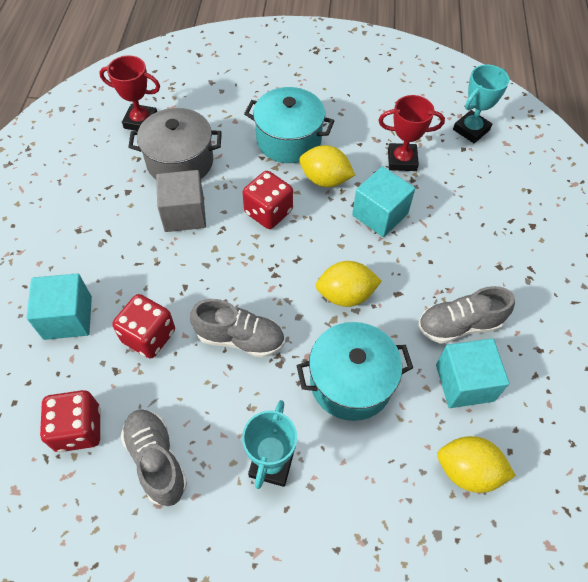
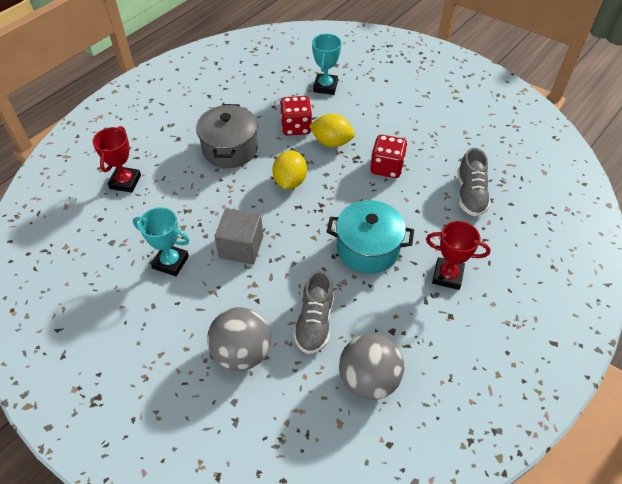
grey ball: 0 -> 2
grey shoe: 3 -> 2
red dice: 3 -> 2
turquoise cube: 3 -> 0
turquoise pot: 2 -> 1
yellow lemon: 3 -> 2

